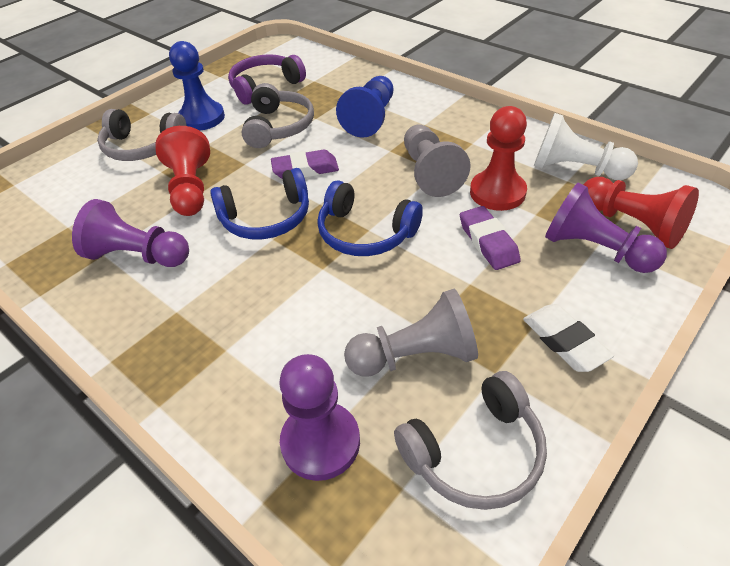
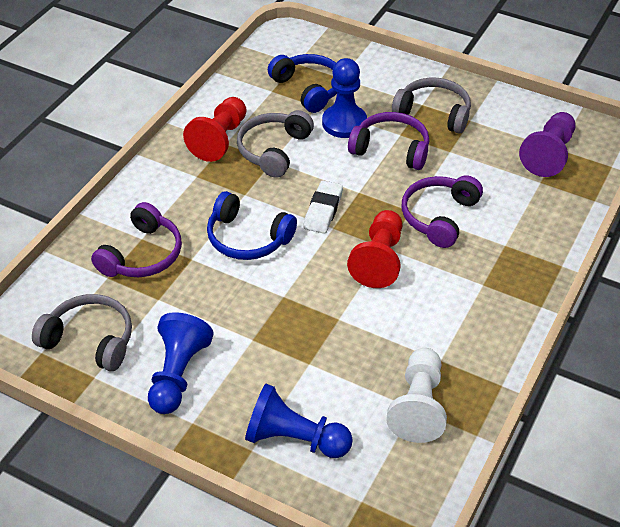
blue pawn: 2 -> 3
grey pawn: 2 -> 0
purple eraser: 2 -> 0
purple headphones: 1 -> 3
purple pawn: 3 -> 1
red pawn: 3 -> 2

